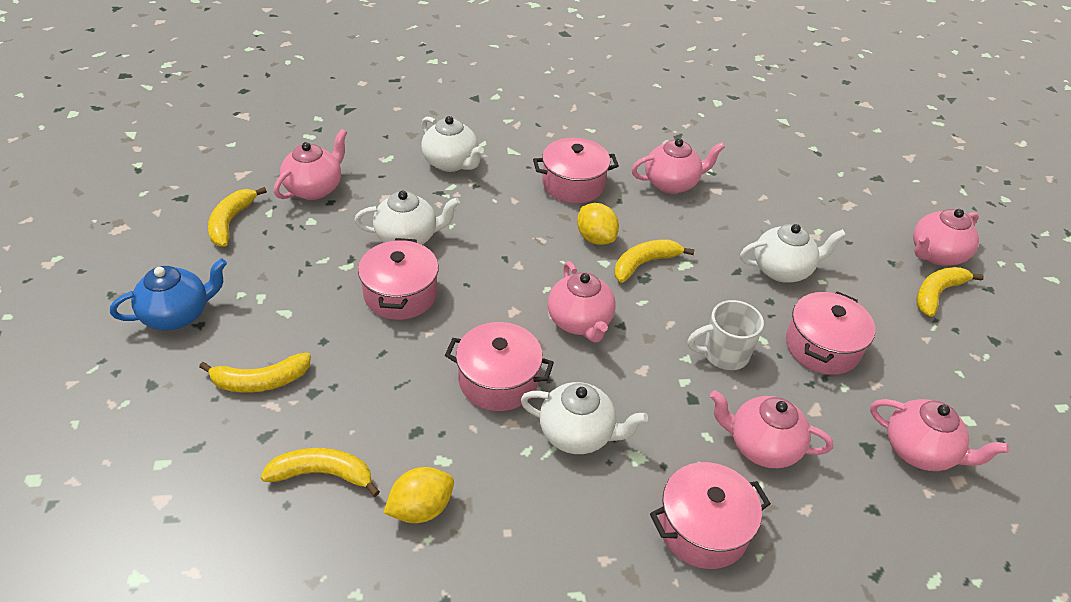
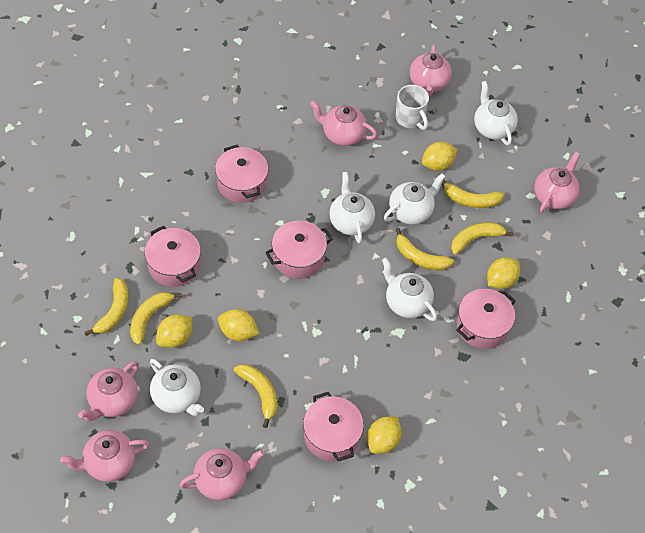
blue teapot: 1 -> 0
white teapot: 4 -> 5
yellow banana: 5 -> 6
yellow lemon: 2 -> 5

